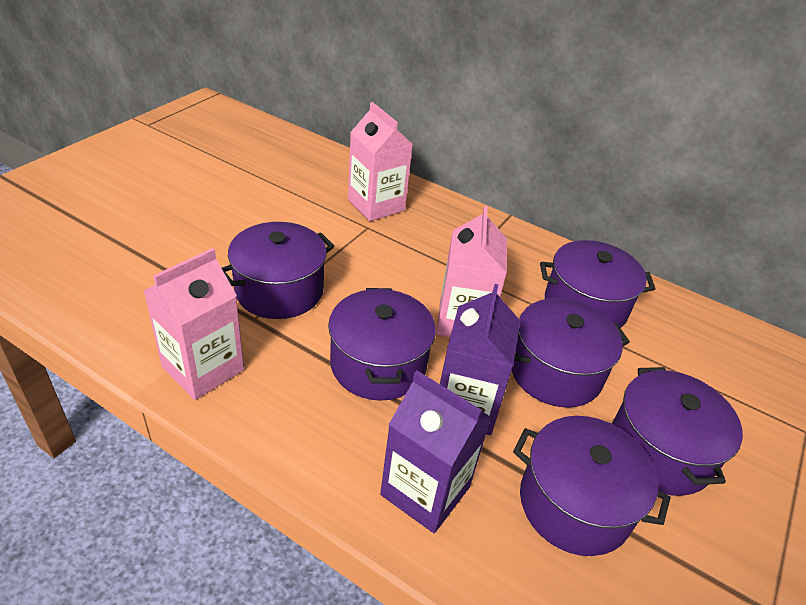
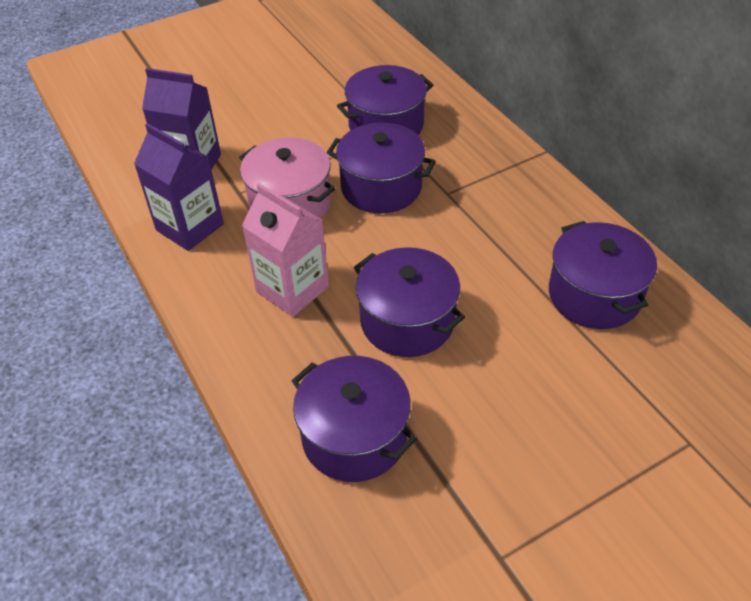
pink carton: 3 -> 1
pink pot: 0 -> 1
purple pot: 6 -> 5

